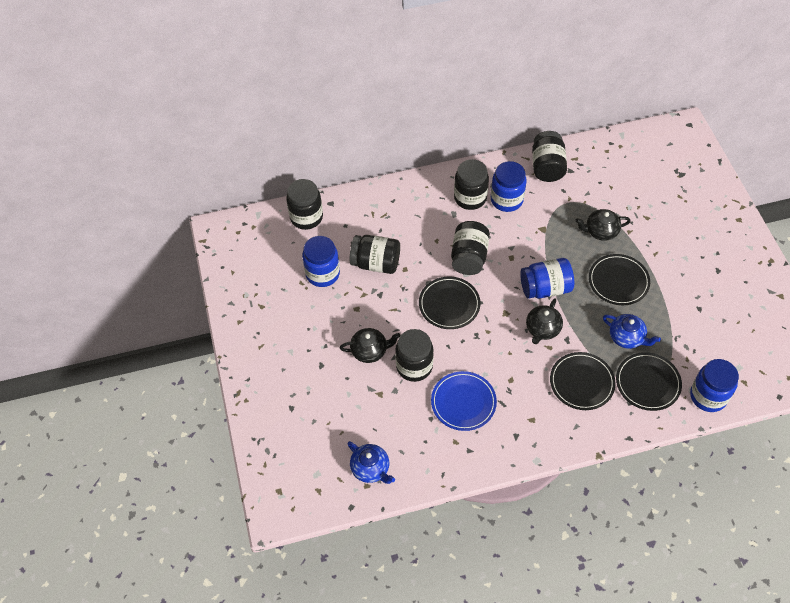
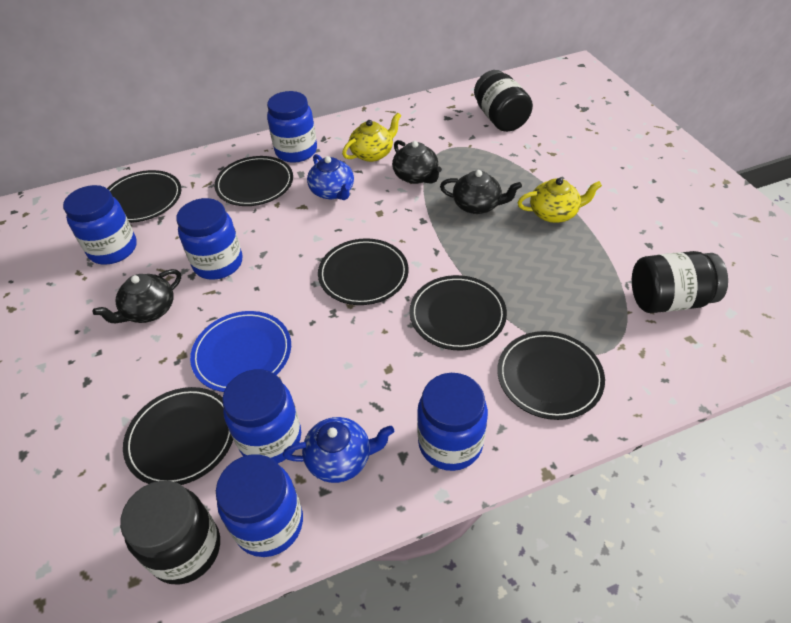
black jar: 6 -> 3
black plate: 4 -> 6
blue jar: 4 -> 6
yellow teapot: 0 -> 2

